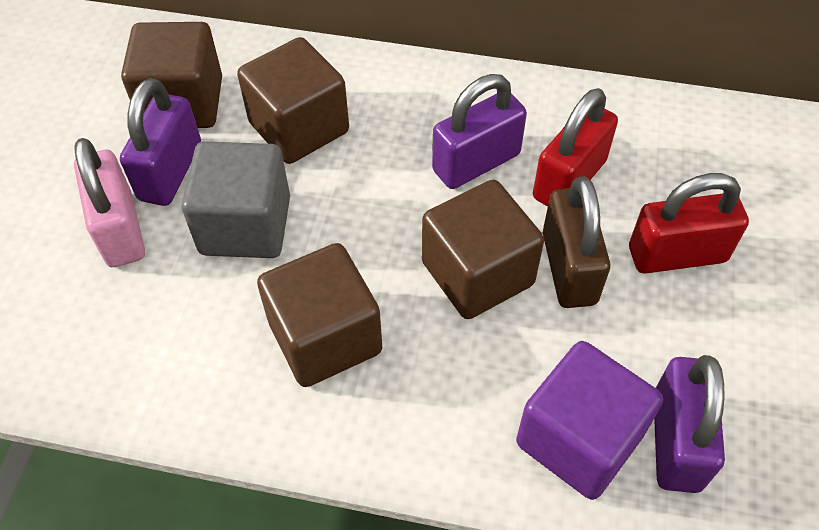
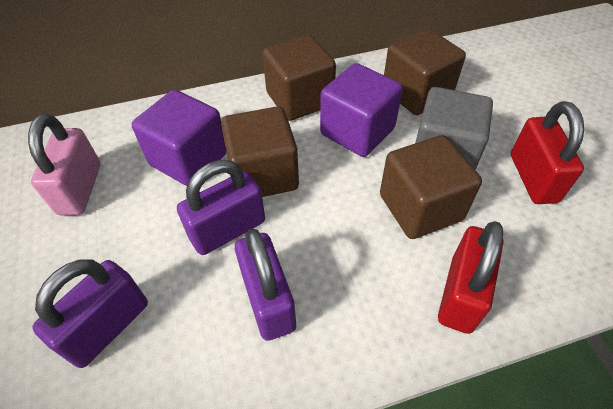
brown padlock: 1 -> 0
purple cube: 1 -> 2

